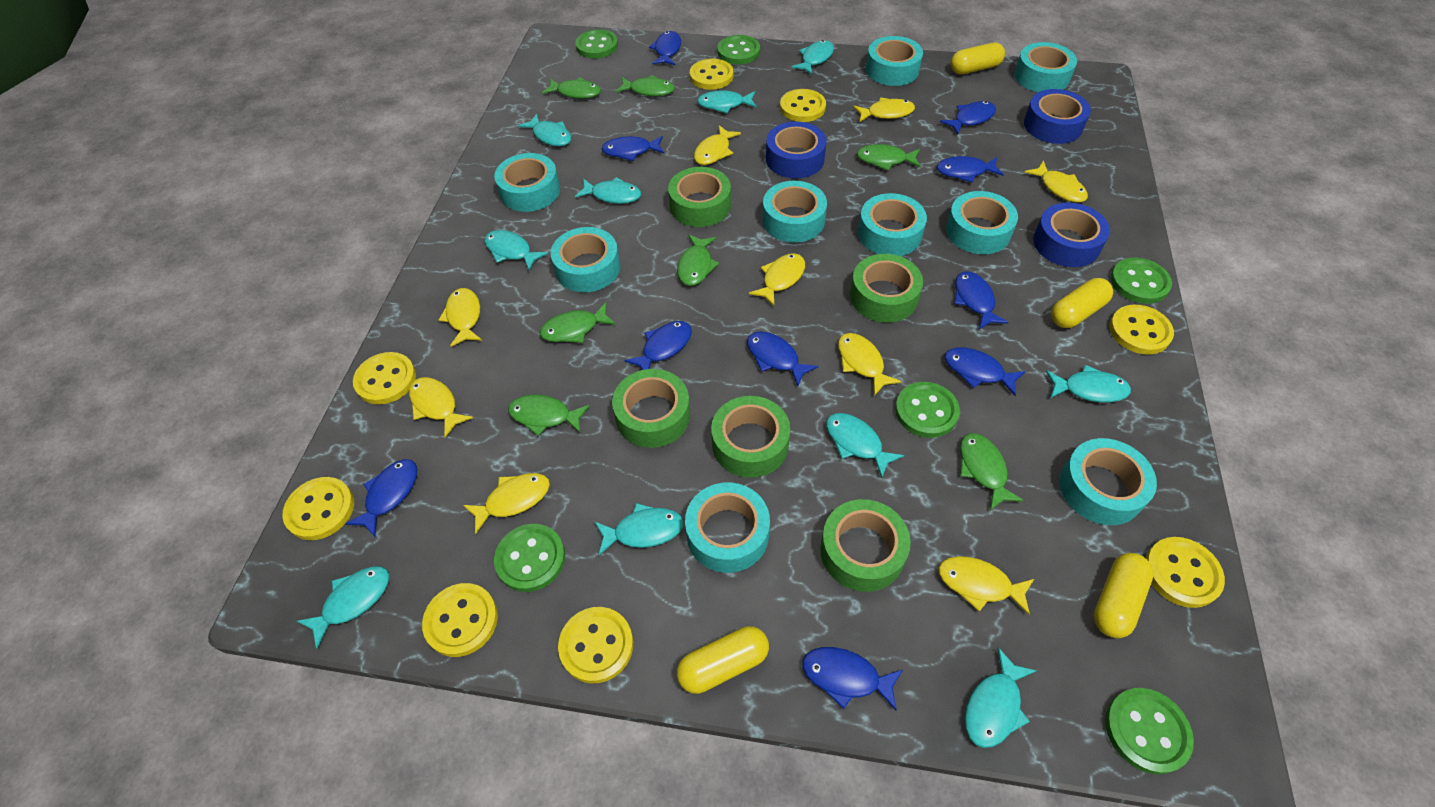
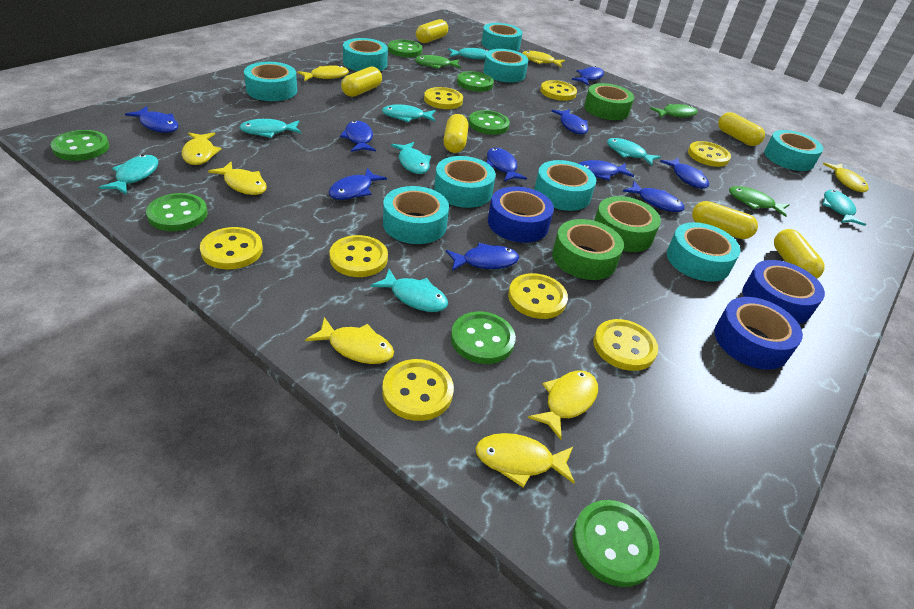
green button: 6 -> 7
green fish: 7 -> 3
green tape: 5 -> 3
turquoise fish: 10 -> 8
yellow capsule: 4 -> 6
yellow fish: 9 -> 8

